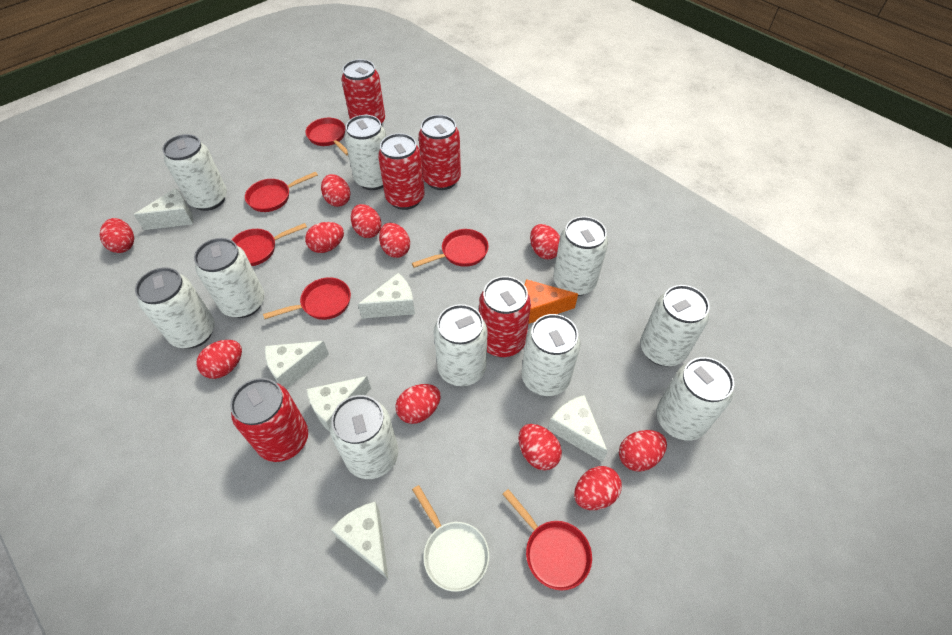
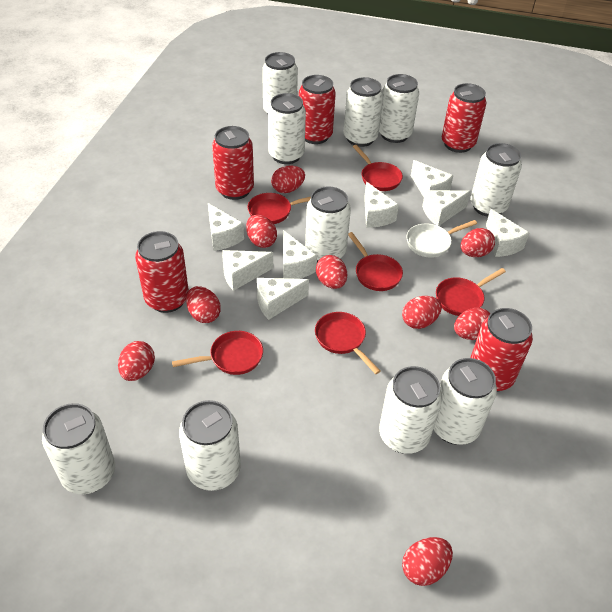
orange cheese: 1 -> 0
red egg: 11 -> 9
white cheese: 6 -> 8

